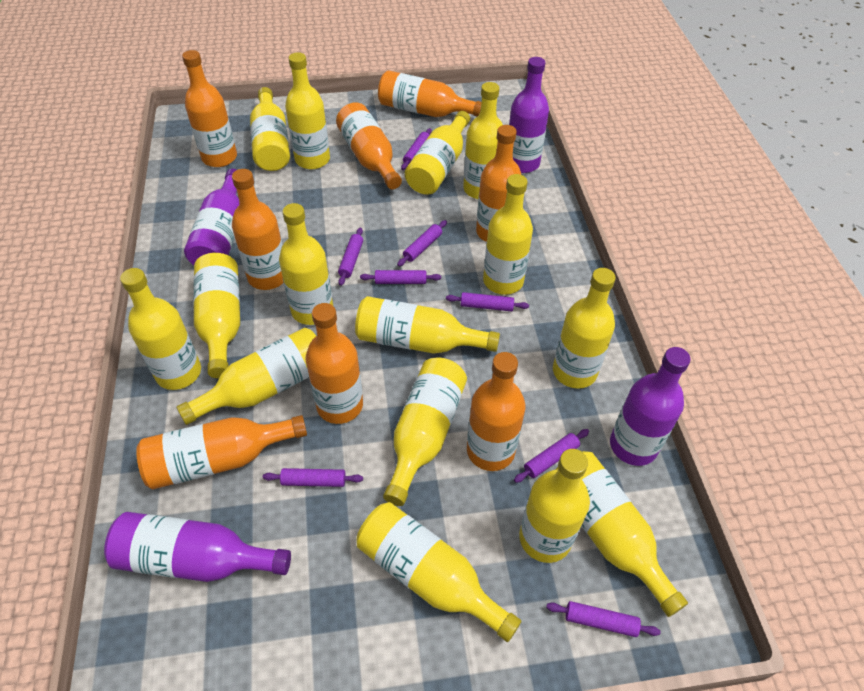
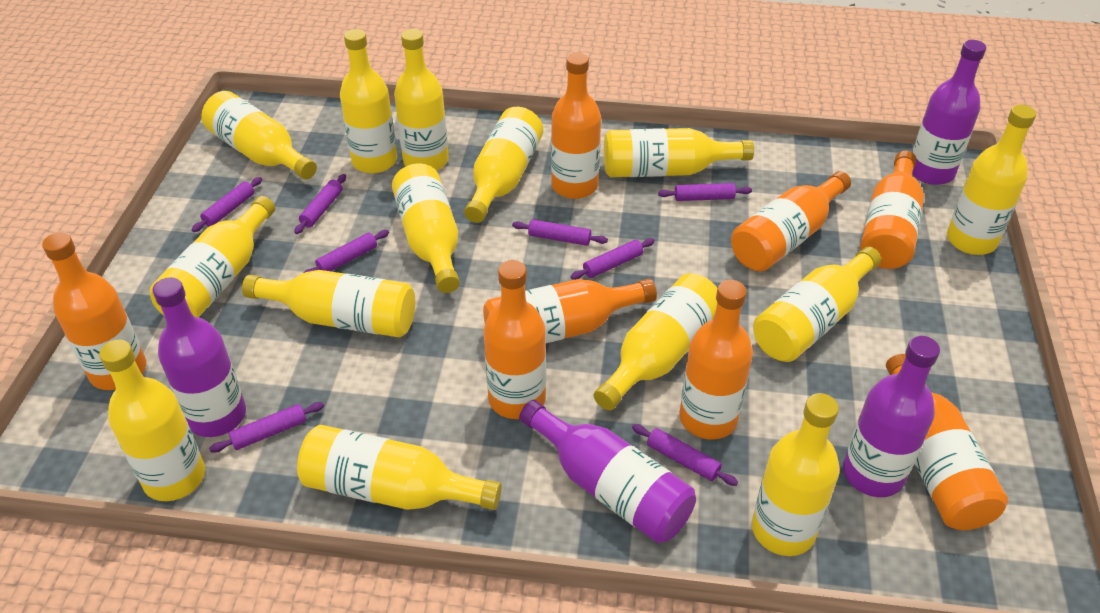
yellow bottle: 15 -> 14

